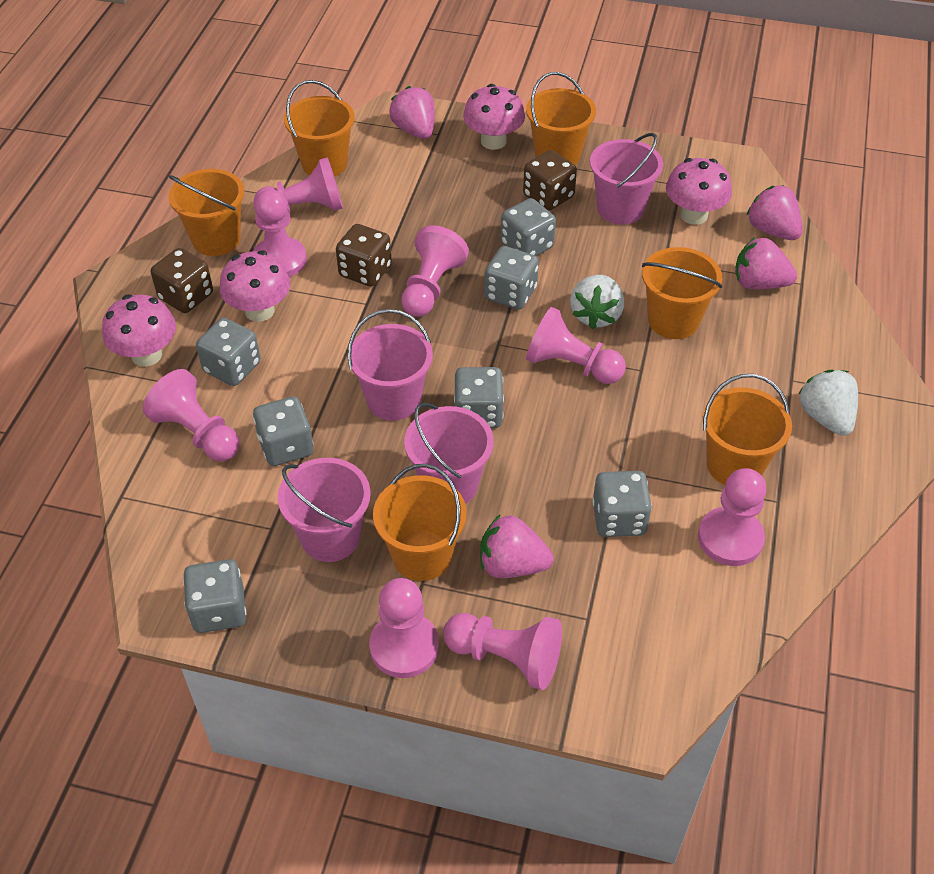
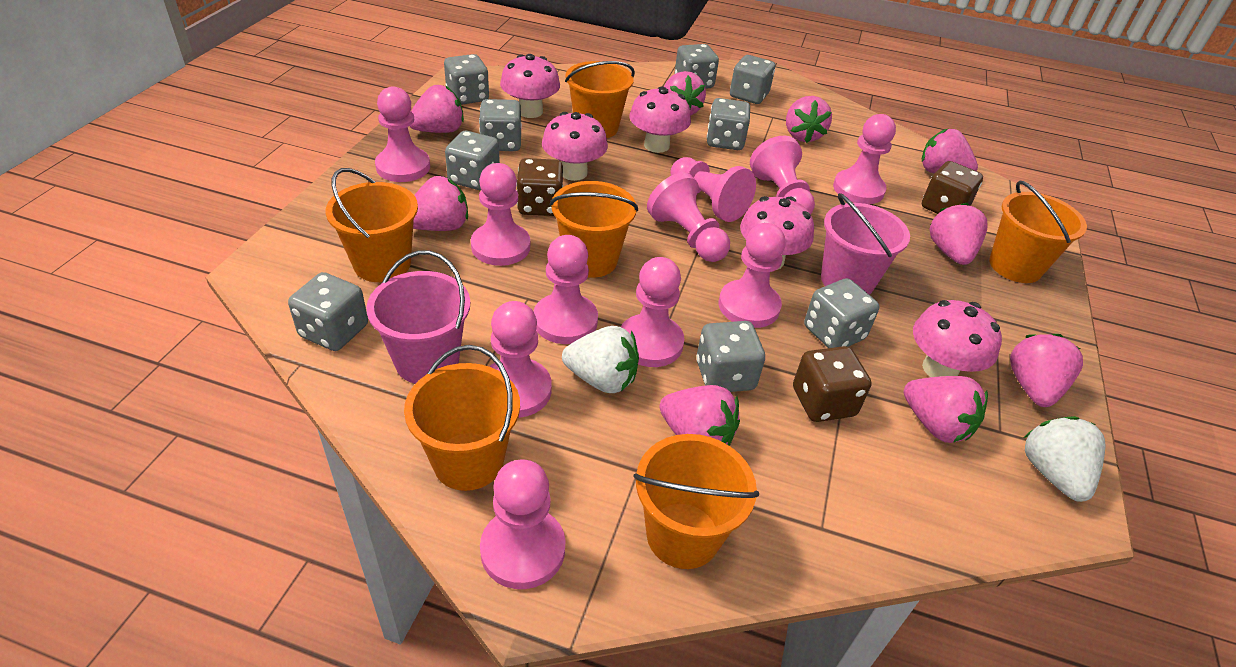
grey dice: 7 -> 9
pink bucket: 4 -> 2
pink mushroom: 4 -> 5
pink pawn: 8 -> 11
pink strawberry: 4 -> 9

